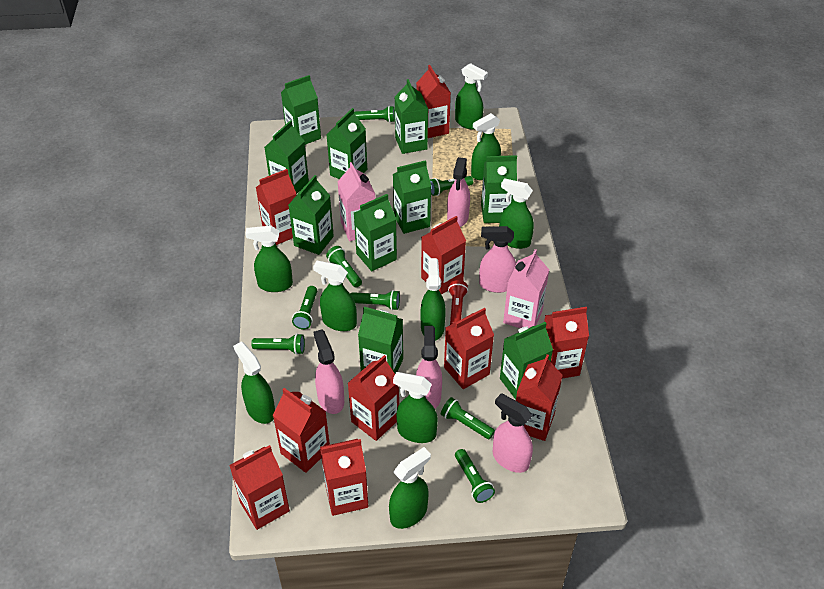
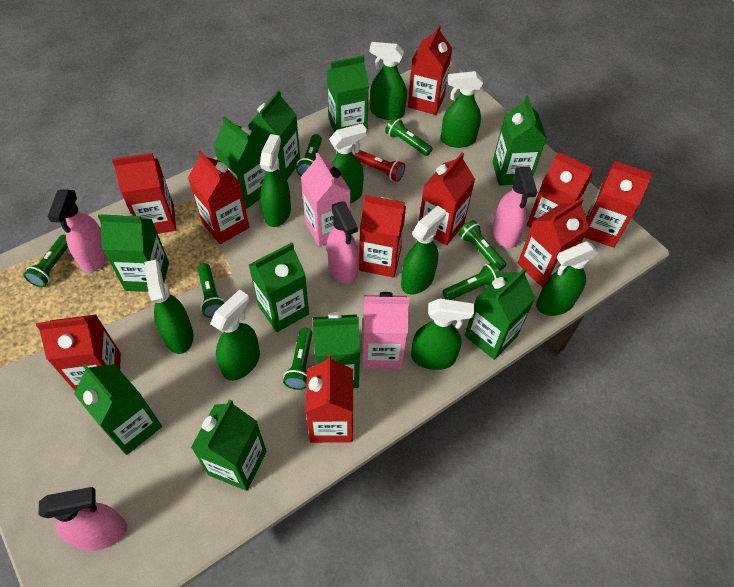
green flashlight: 8 -> 7
pink spray bottle: 5 -> 4

